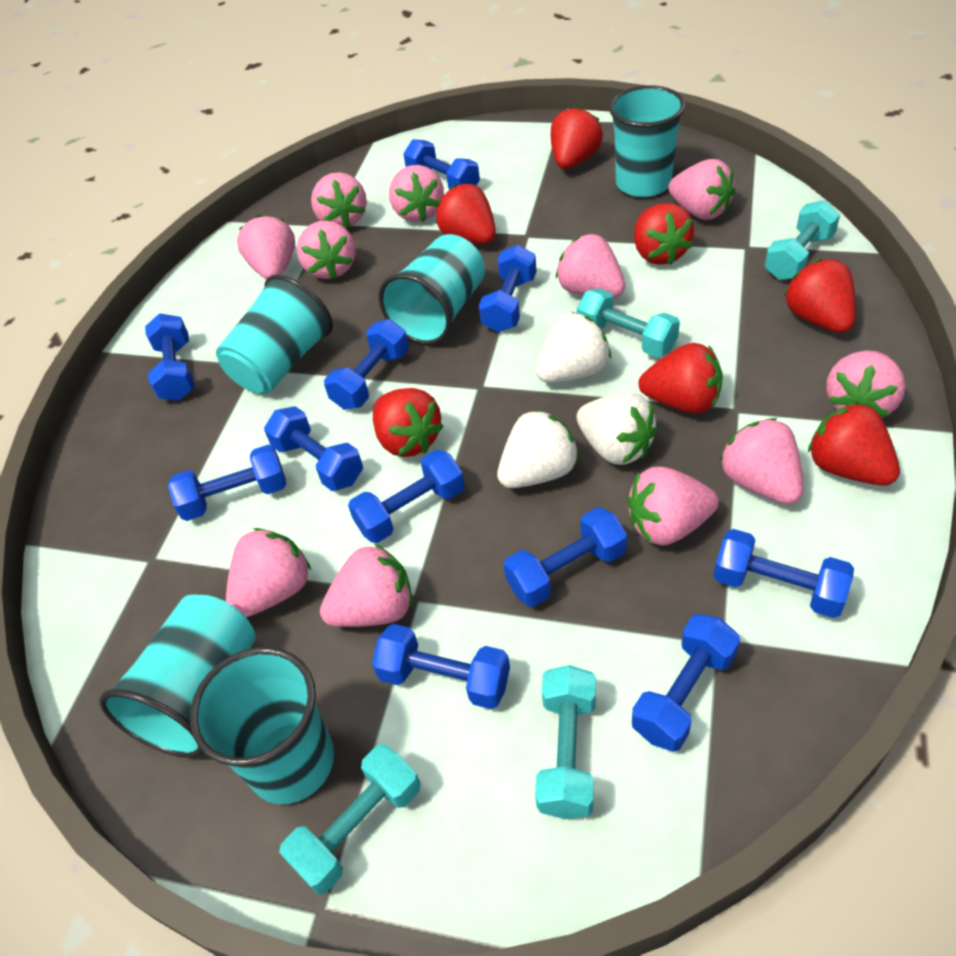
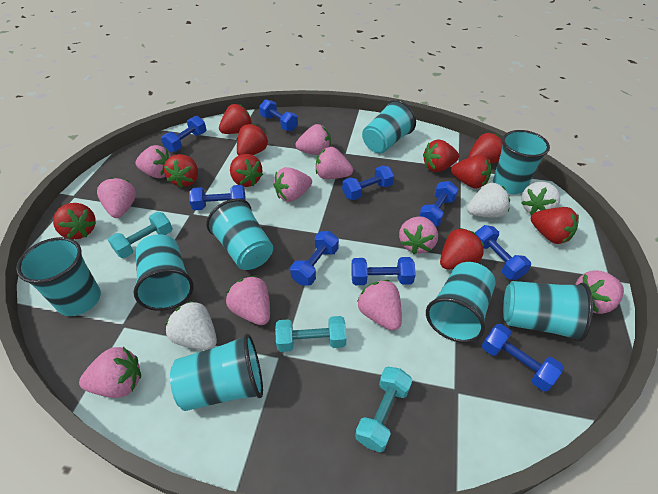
blue dumbbell: 11 -> 9
pink strawberry: 11 -> 10
red strawberry: 7 -> 10
turquoise cup: 5 -> 8
turquoise dumbbell: 4 -> 3

